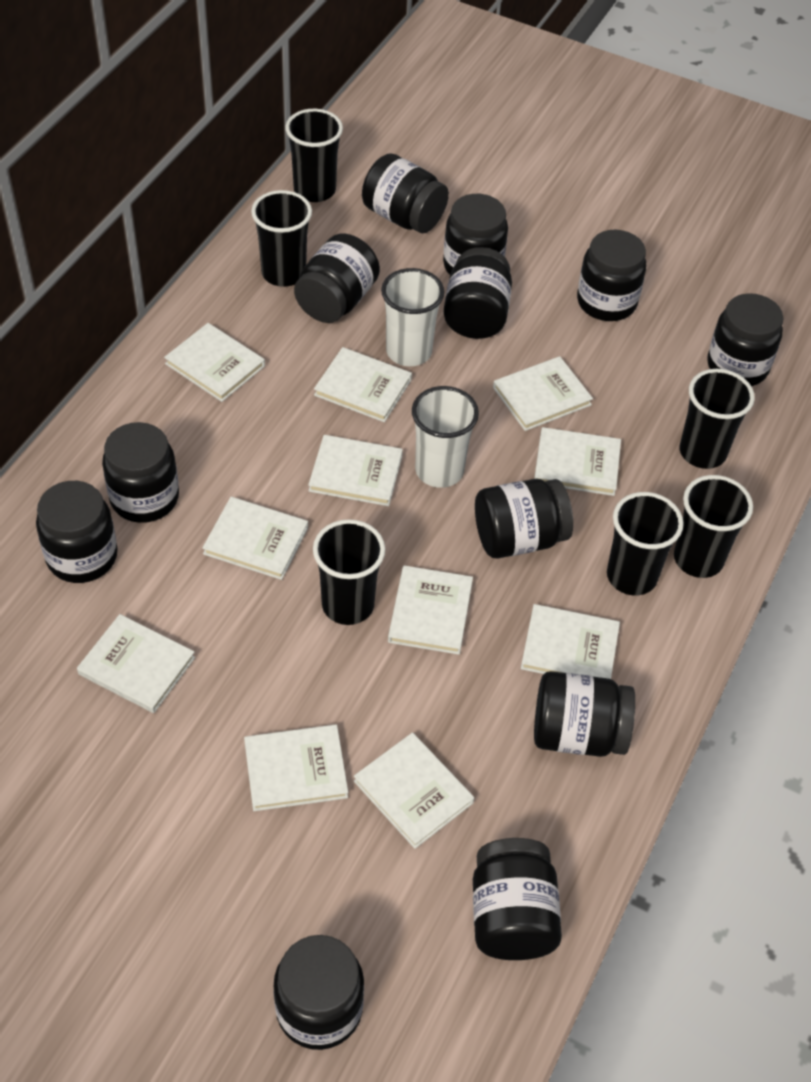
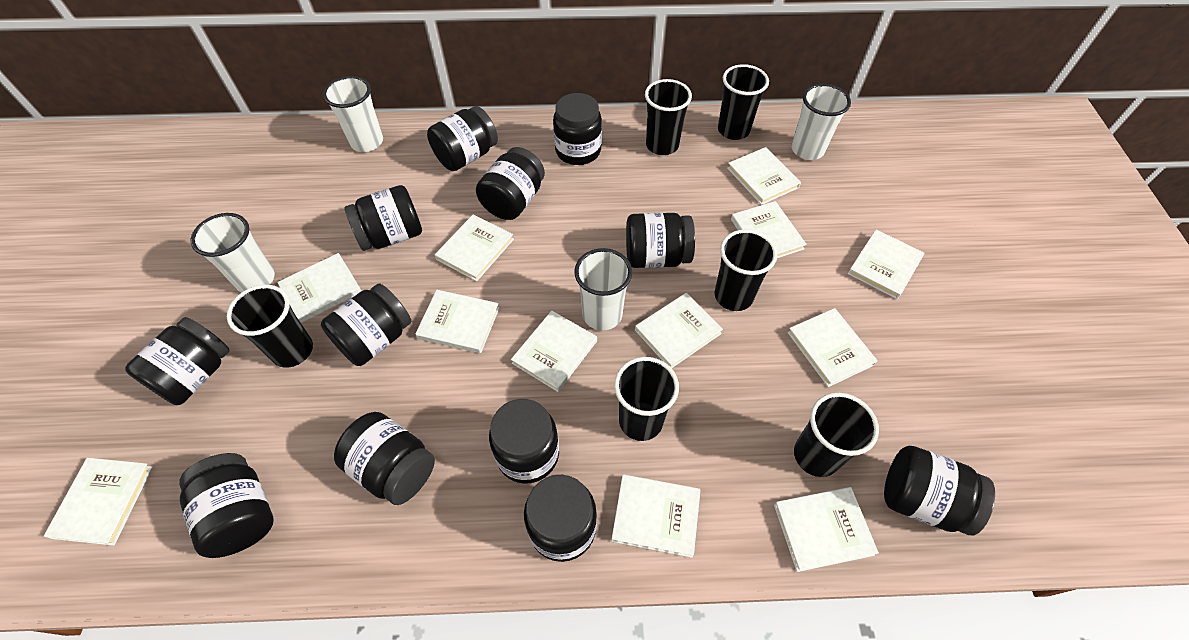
white book: 11 -> 12
white cup: 2 -> 4

